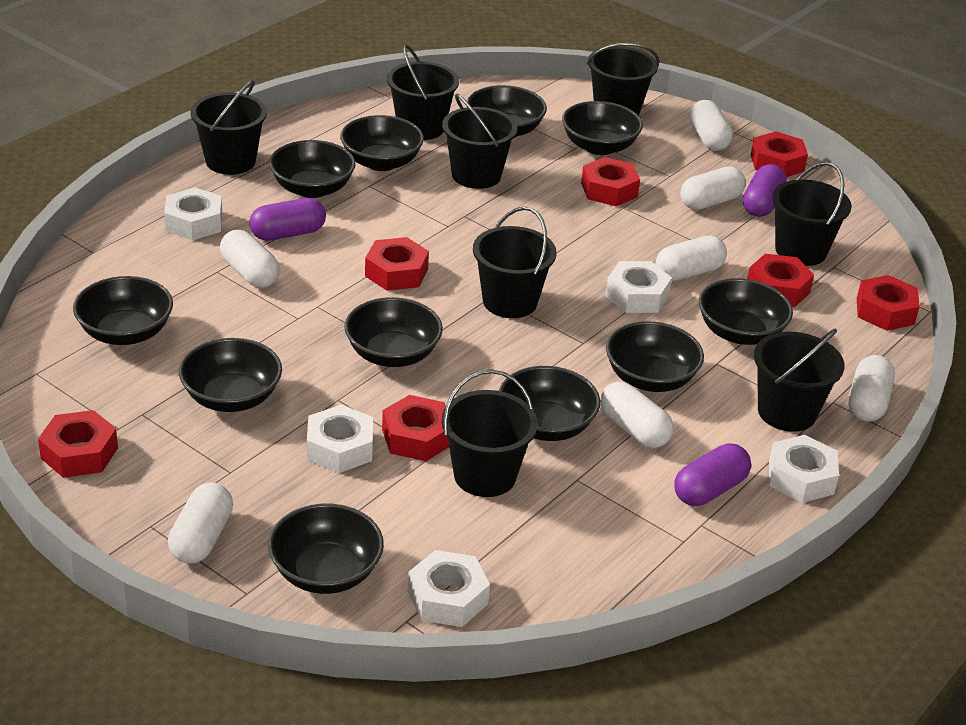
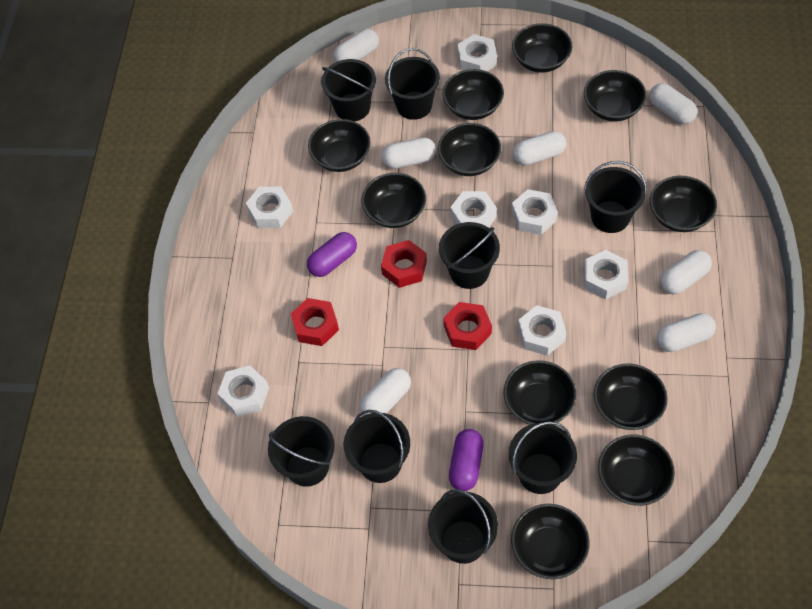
purple capsule: 3 -> 2
red nut: 7 -> 3
white nut: 5 -> 7

